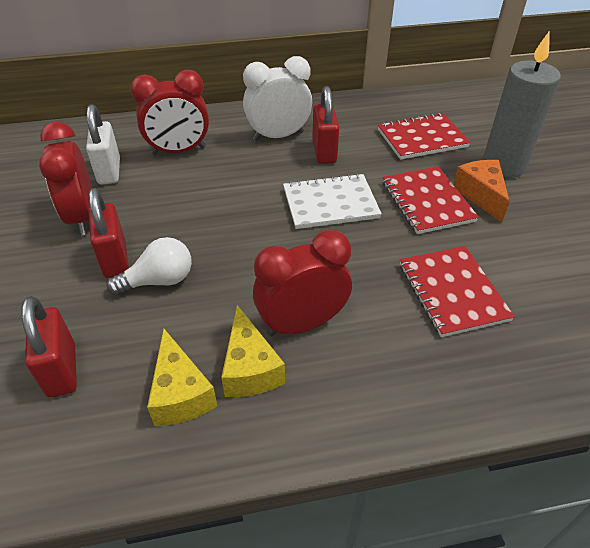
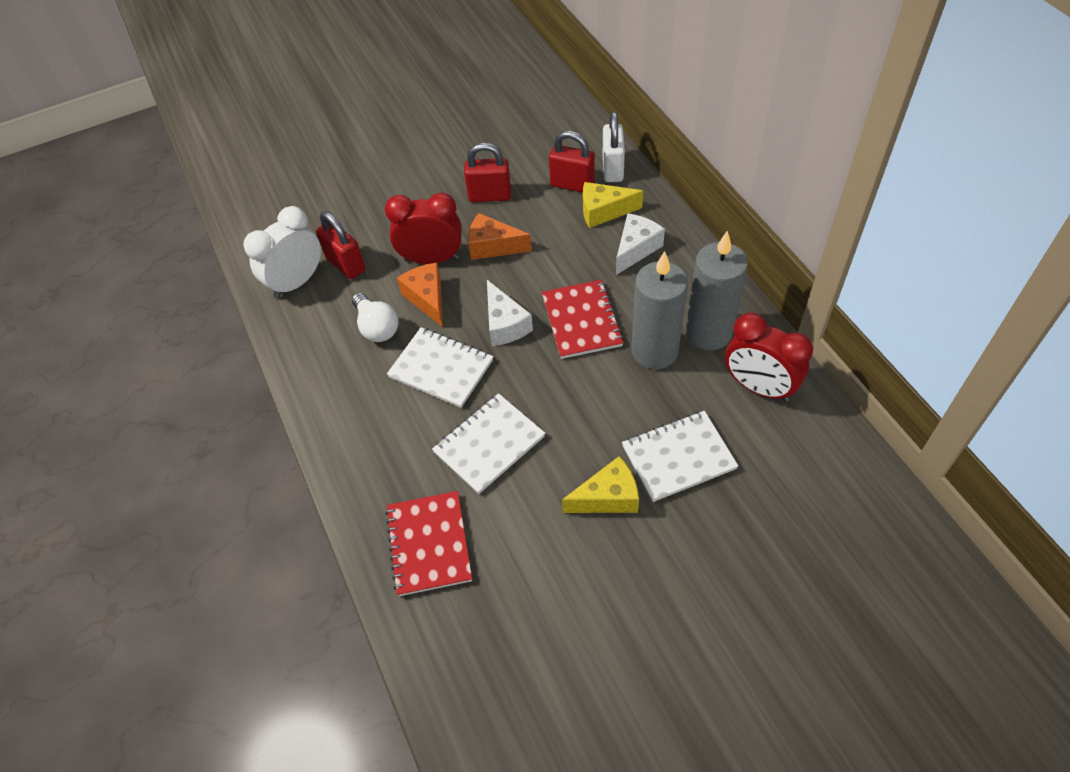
grey candle: 1 -> 2
orange cheese: 1 -> 2
red clock: 3 -> 2
red notebook: 3 -> 2
white cheese: 0 -> 2
white notebook: 1 -> 3

